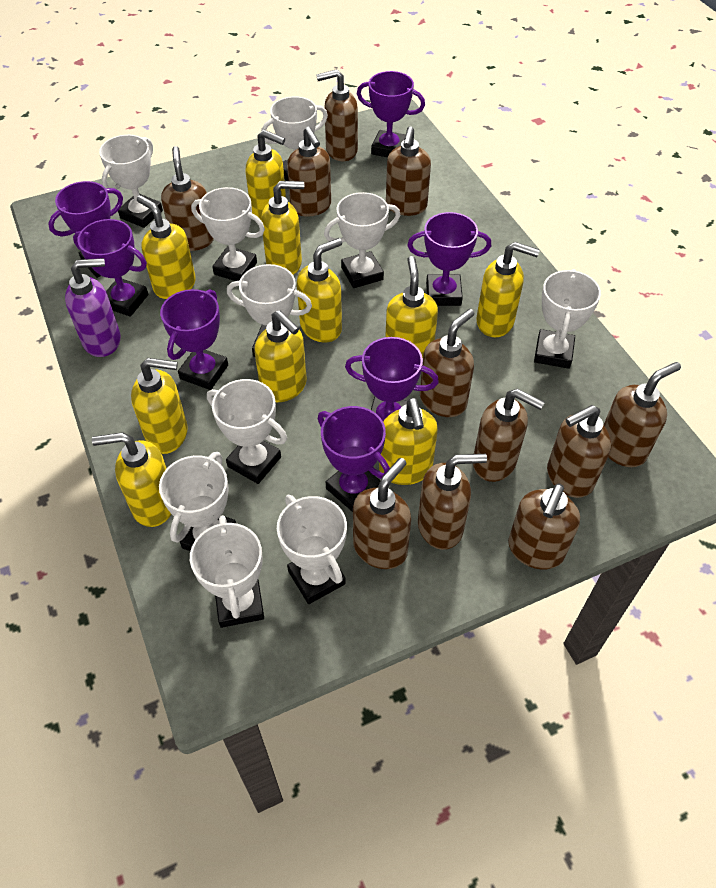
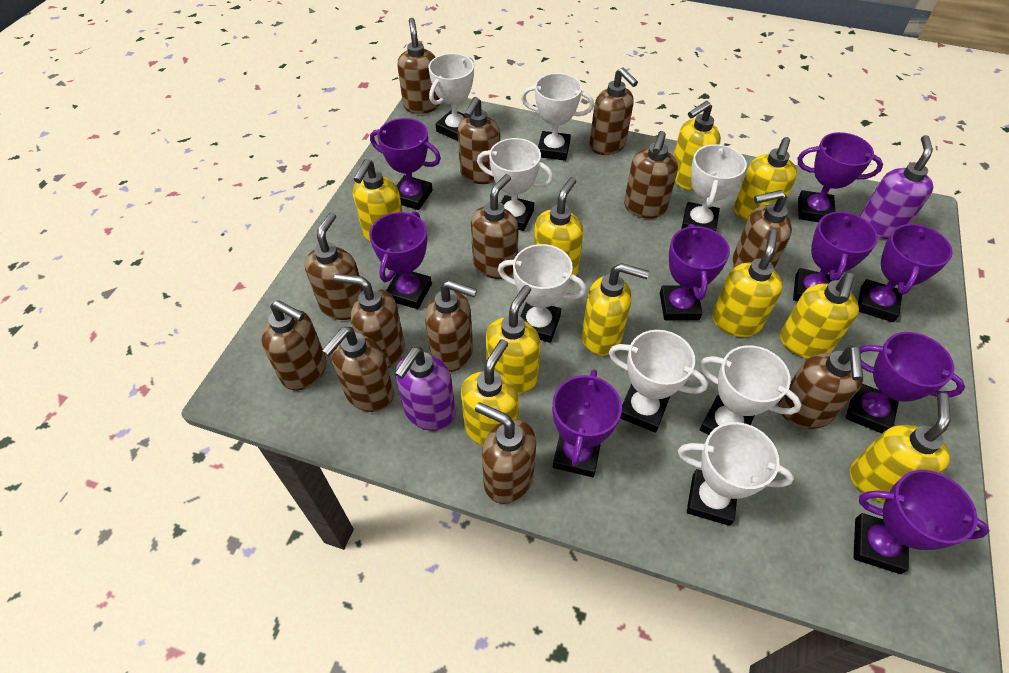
brown soap dispenser: 11 -> 13
purple soap dispenser: 1 -> 2
purple trophy: 7 -> 9
white trophy: 10 -> 8

